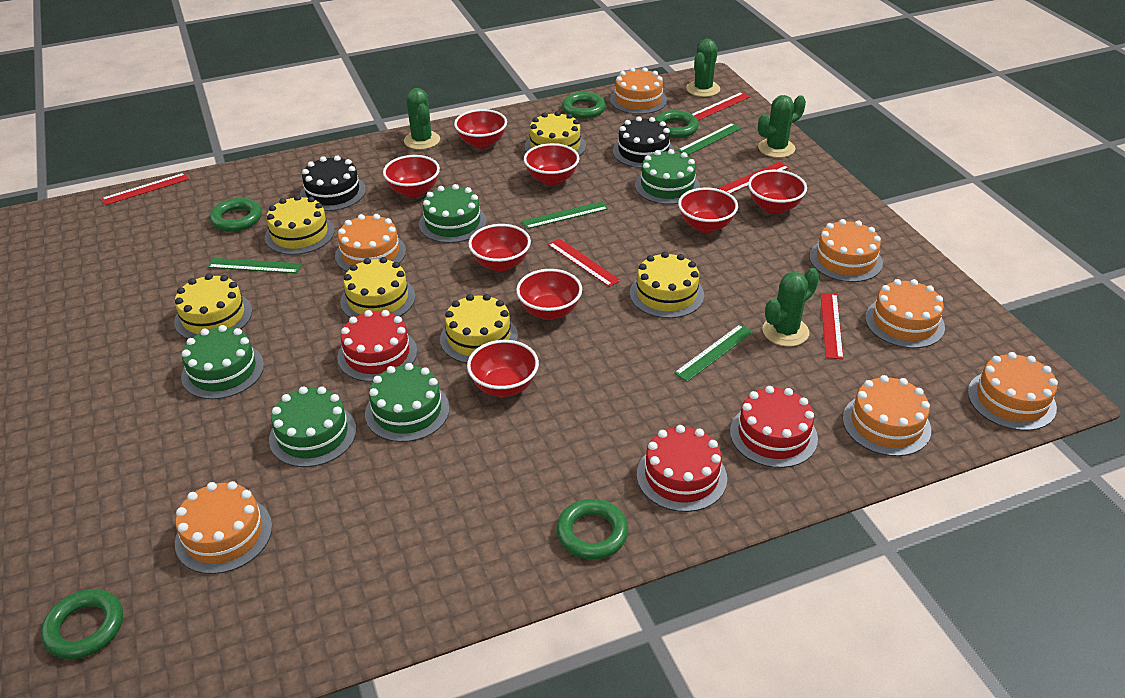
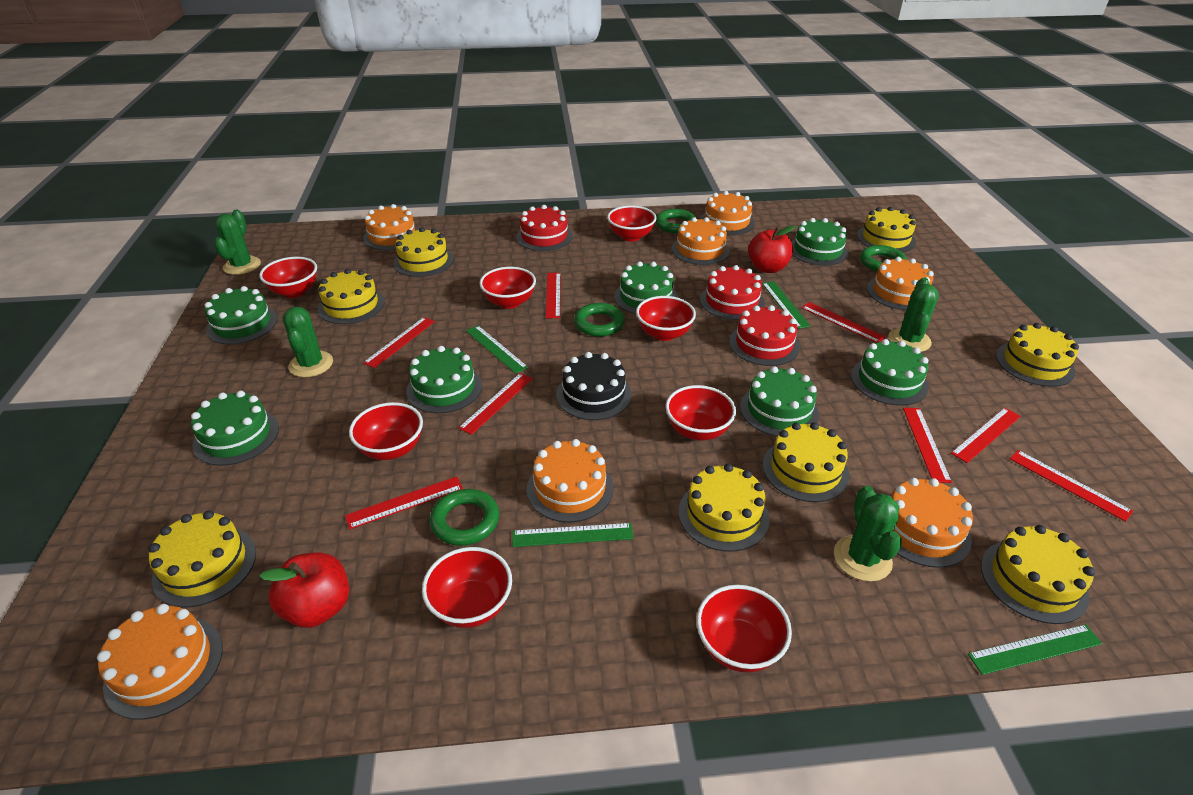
black cake: 2 -> 1
green cake: 5 -> 7
green ring: 5 -> 4
red apple: 0 -> 2
red ruler: 5 -> 8
yellow cake: 6 -> 8

